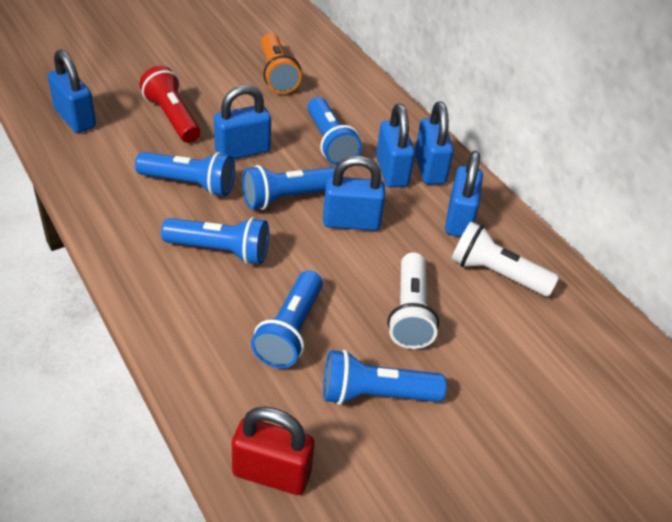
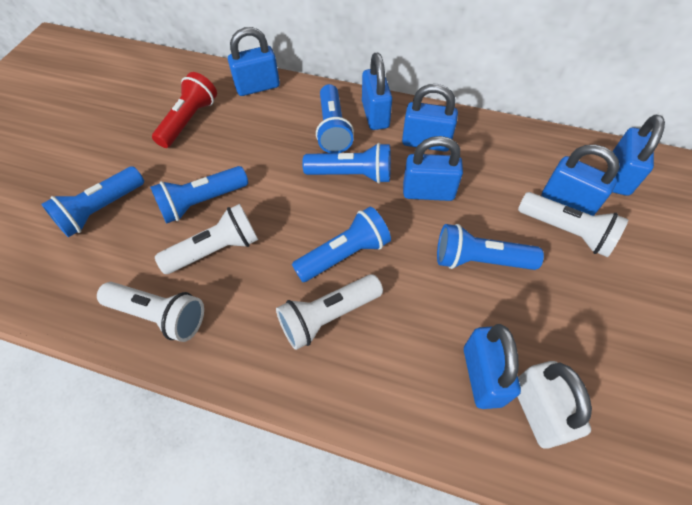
blue padlock: 6 -> 7
orange flashlight: 1 -> 0
red padlock: 1 -> 0
white flashlight: 2 -> 4
white padlock: 0 -> 1

